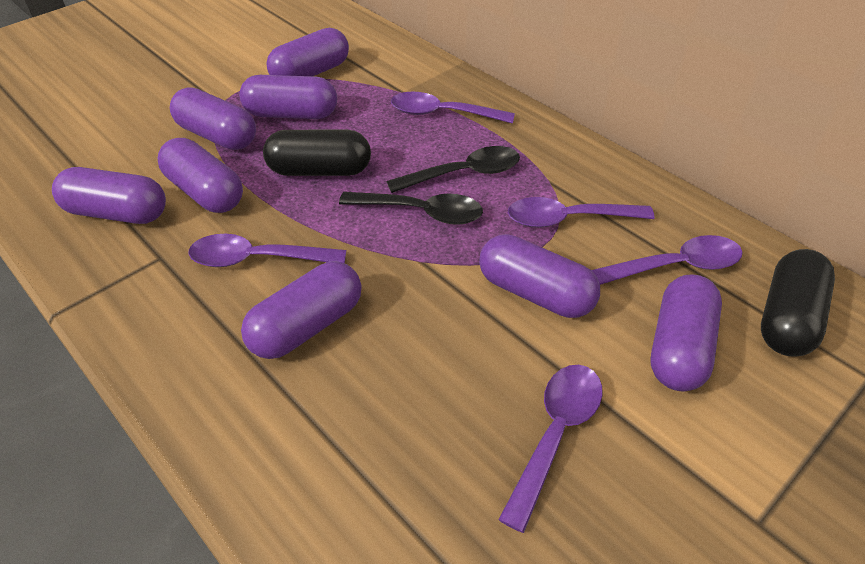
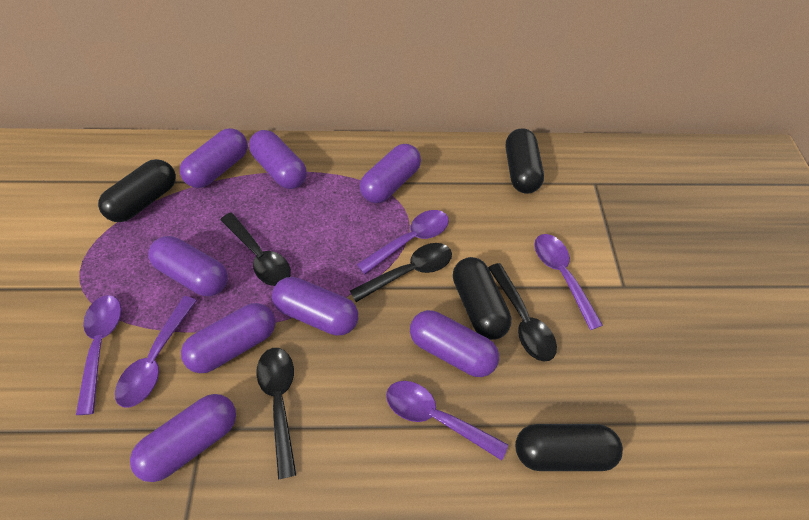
black capsule: 2 -> 4
black spoon: 2 -> 4

